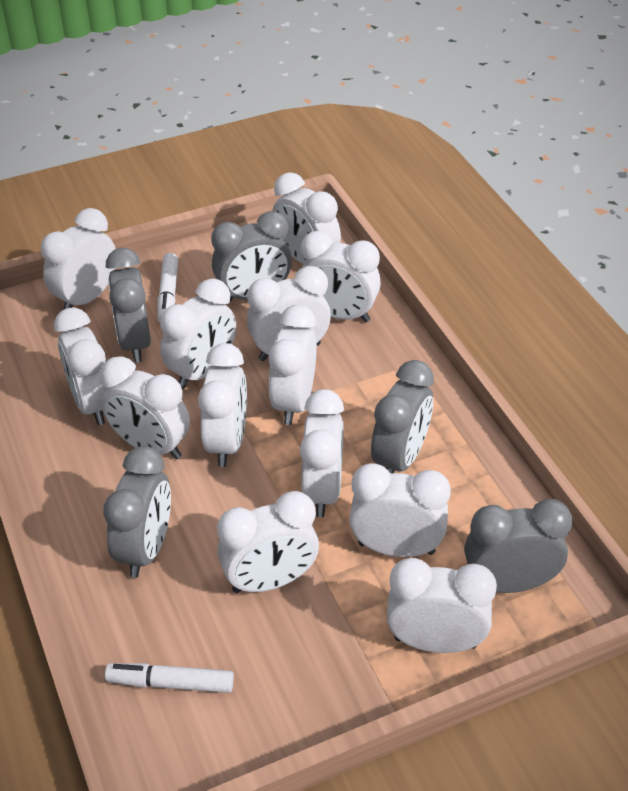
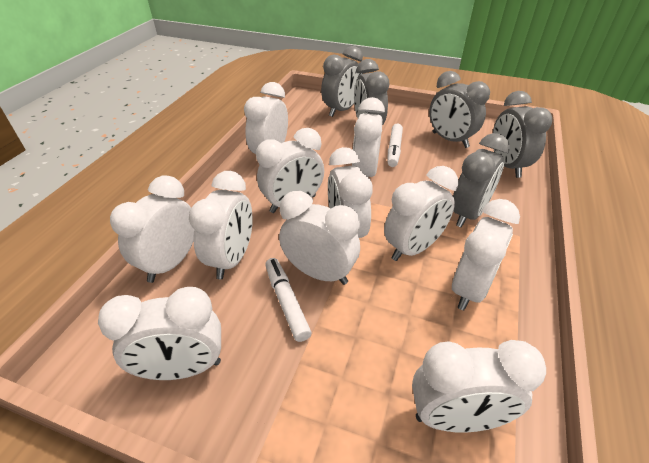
white clock: 13 -> 11

